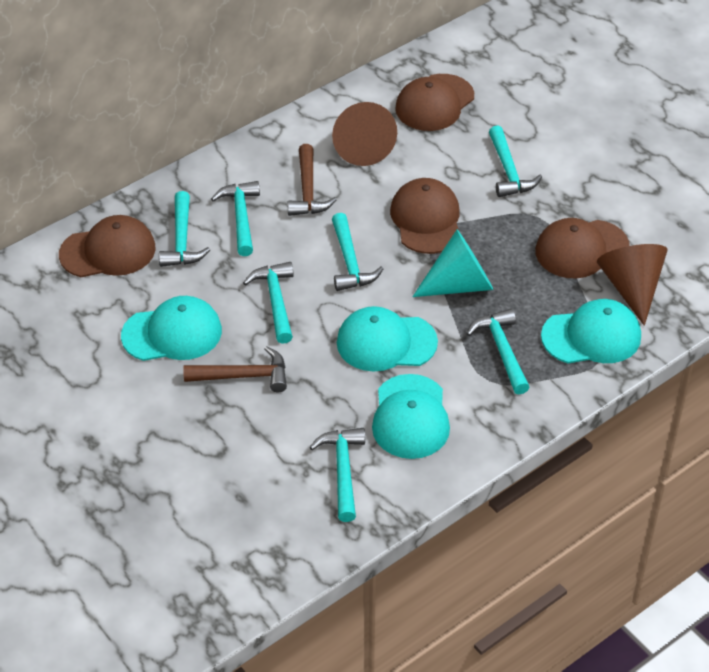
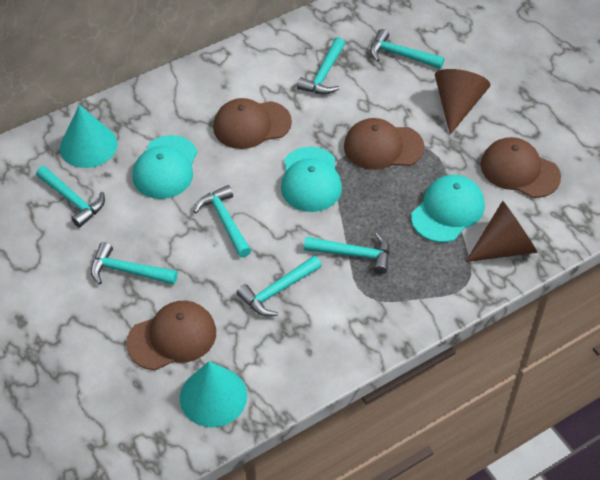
brown hammer: 2 -> 0
turquoise cap: 4 -> 3
turquoise cone: 1 -> 2

